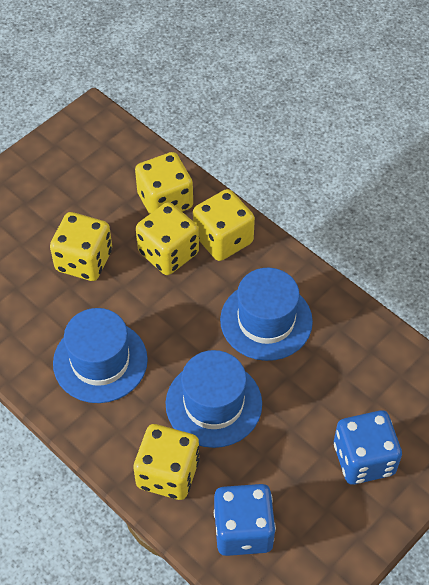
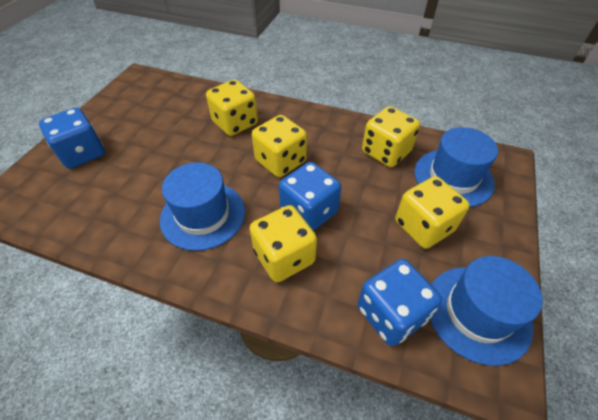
blue dice: 2 -> 3

